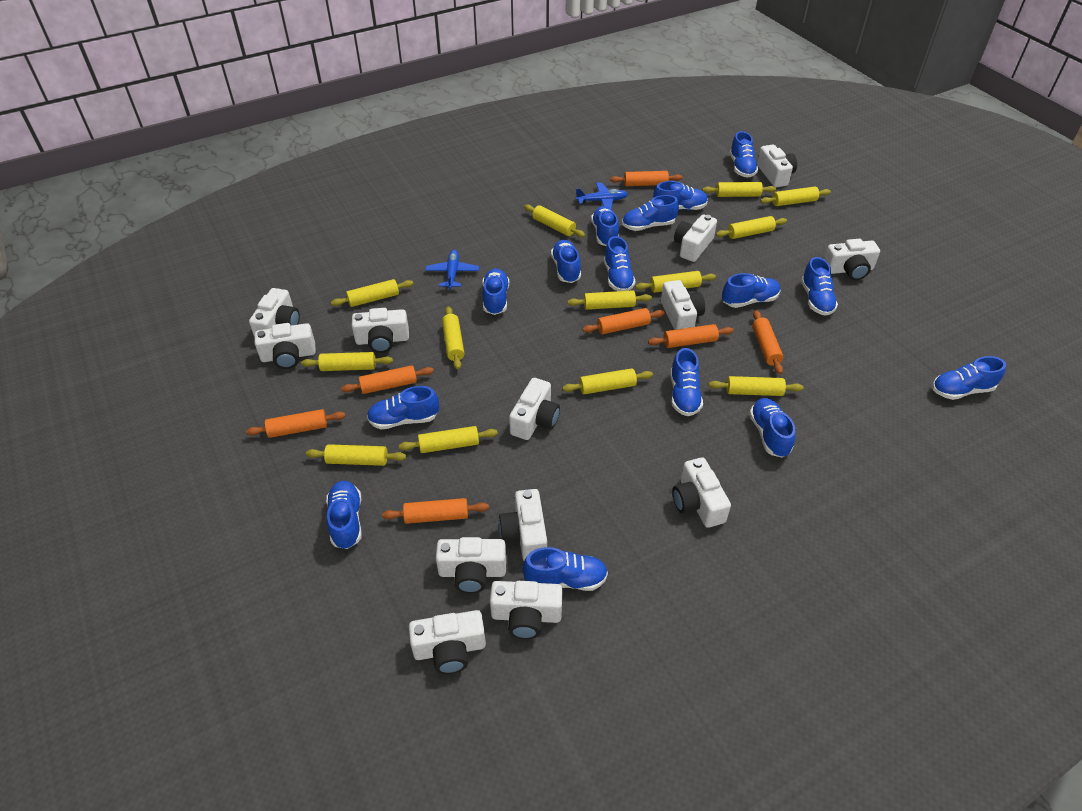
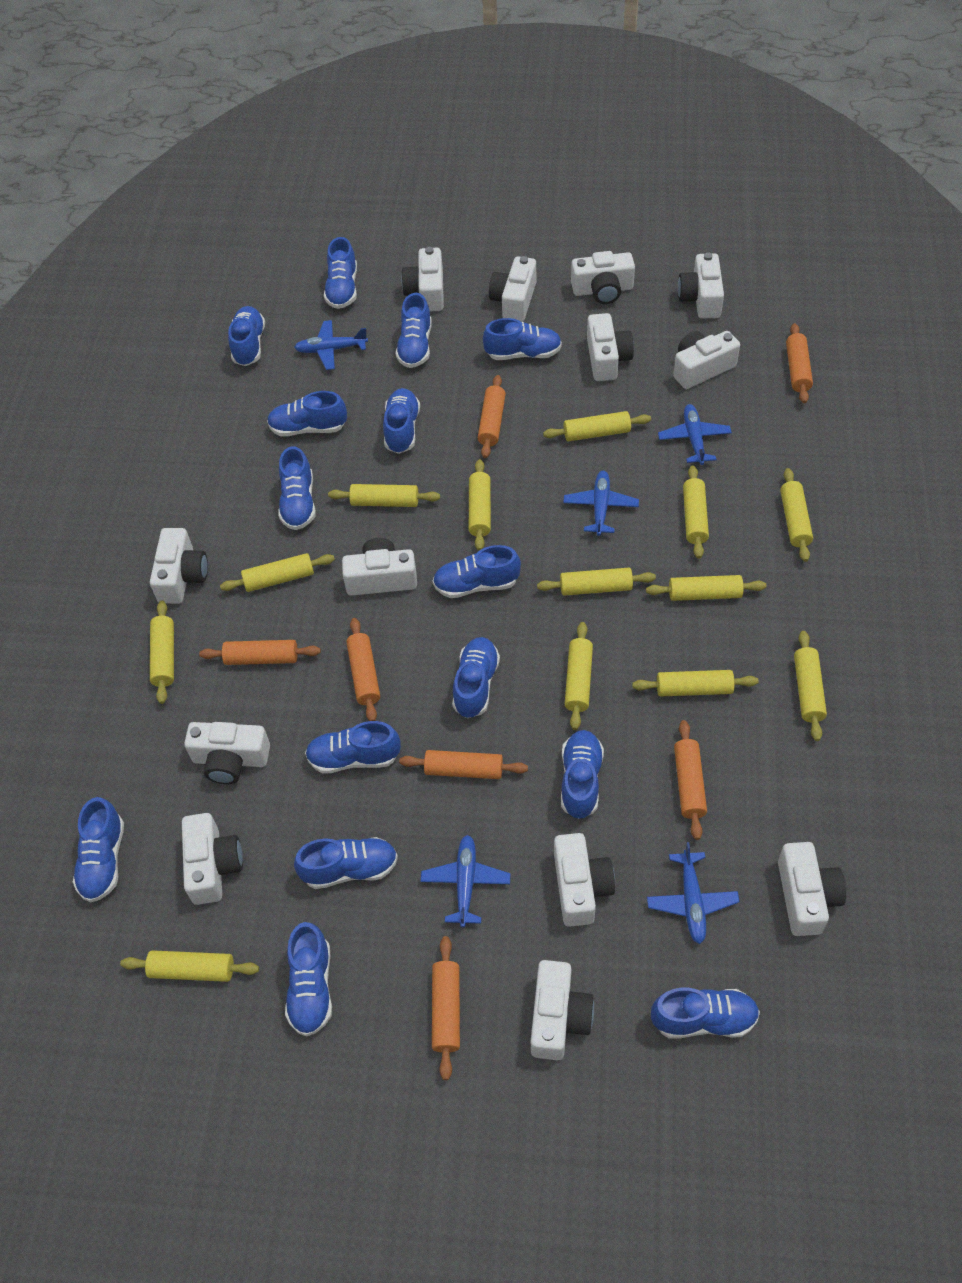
blue plane: 2 -> 5

